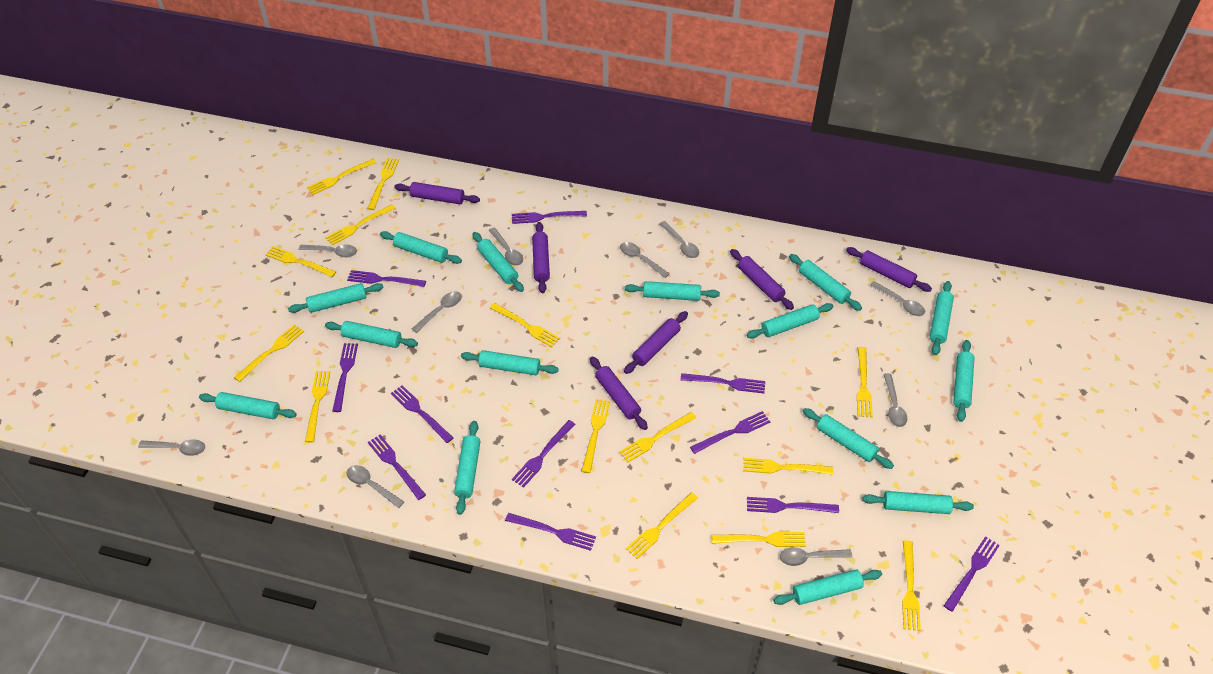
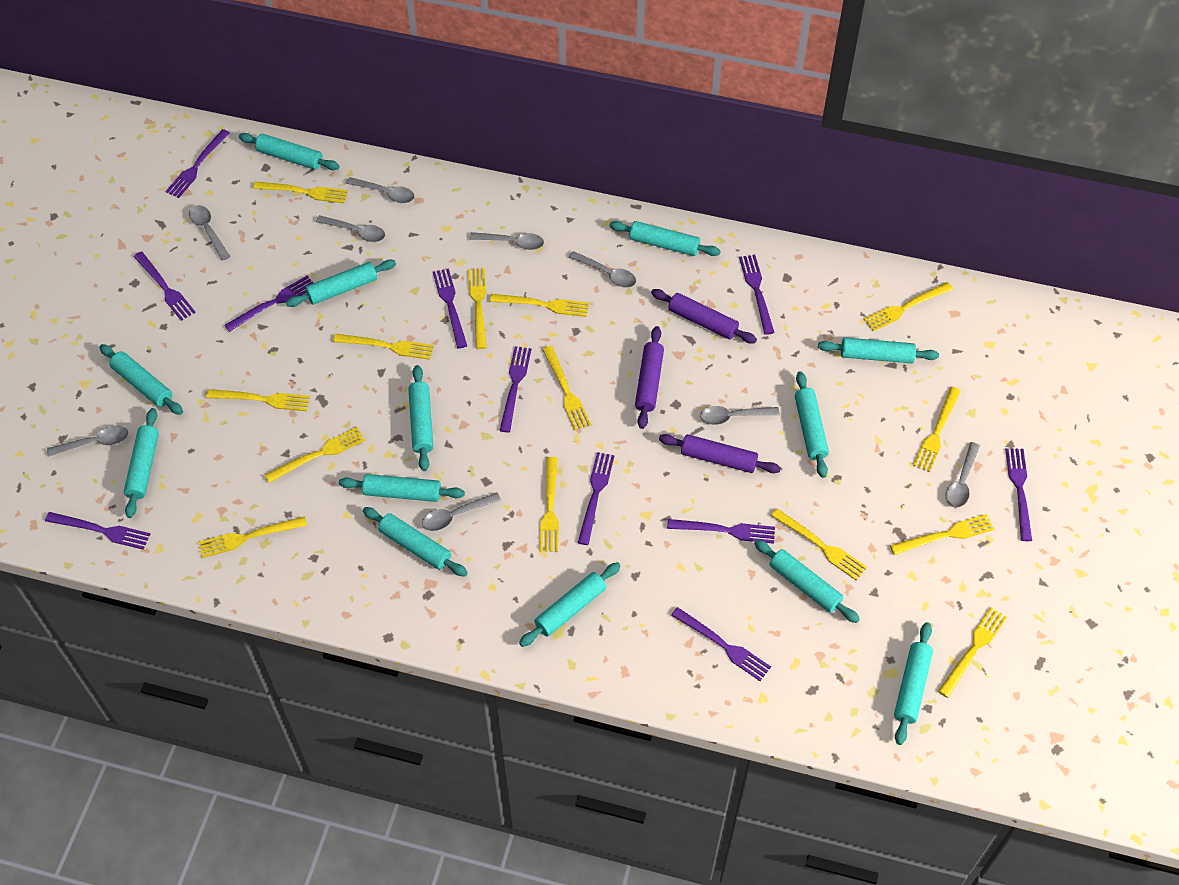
grey spoon: 10 -> 9
purple rolling pin: 6 -> 3
turquoise rolling pin: 15 -> 13

